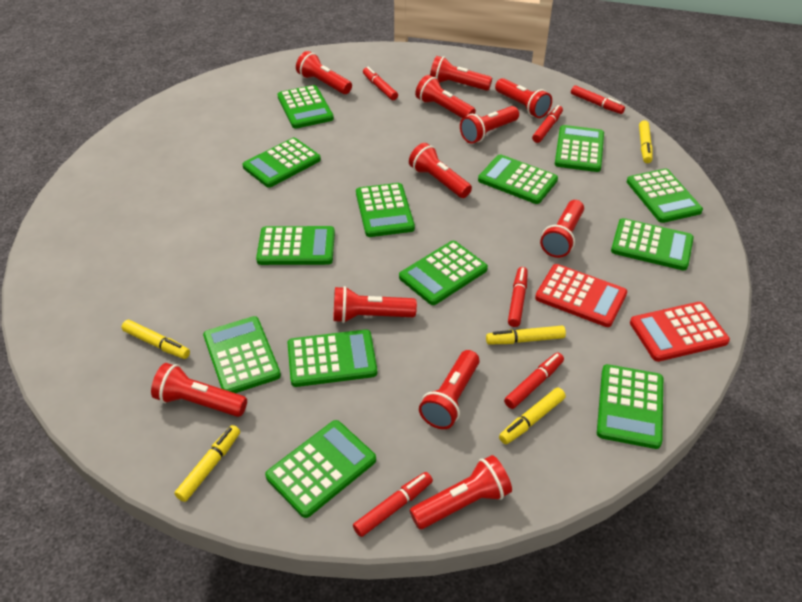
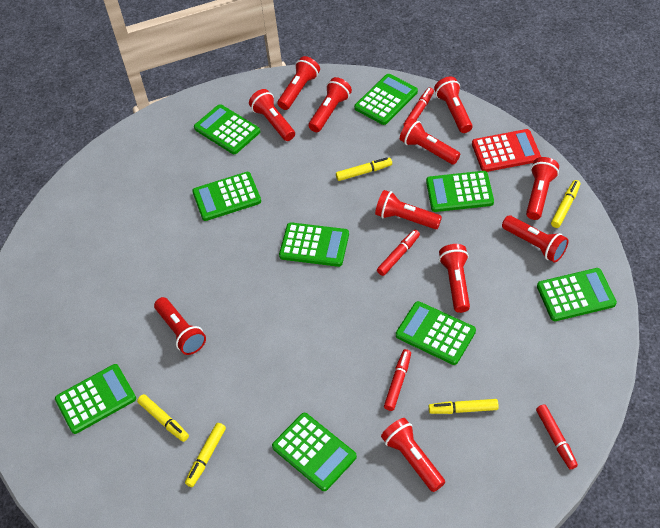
green calculator: 13 -> 9
red calculator: 2 -> 1
red marker: 6 -> 4

